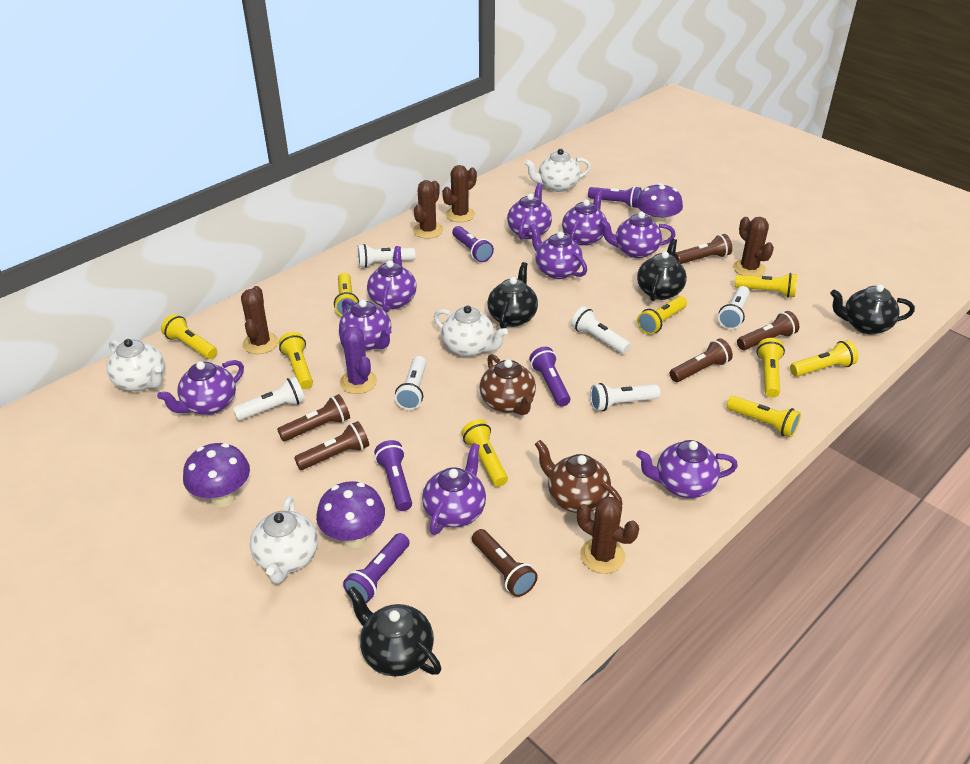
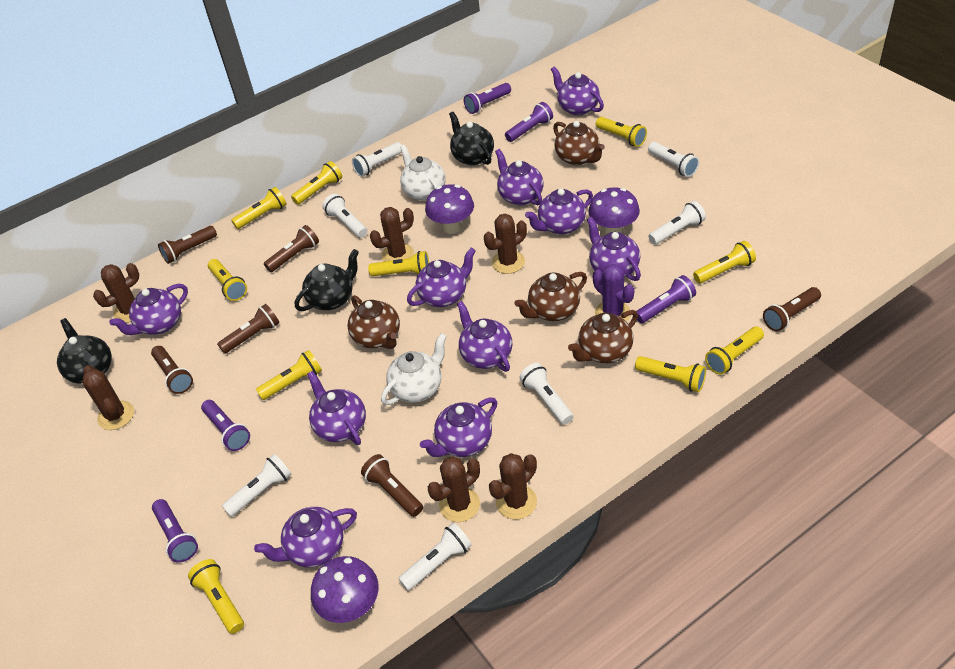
black teapot: 4 -> 3
brown cactus: 5 -> 6
brown teapot: 2 -> 4
purple teapot: 9 -> 10
white flashlight: 6 -> 7
white teapot: 4 -> 2
yellow flashlight: 9 -> 10

